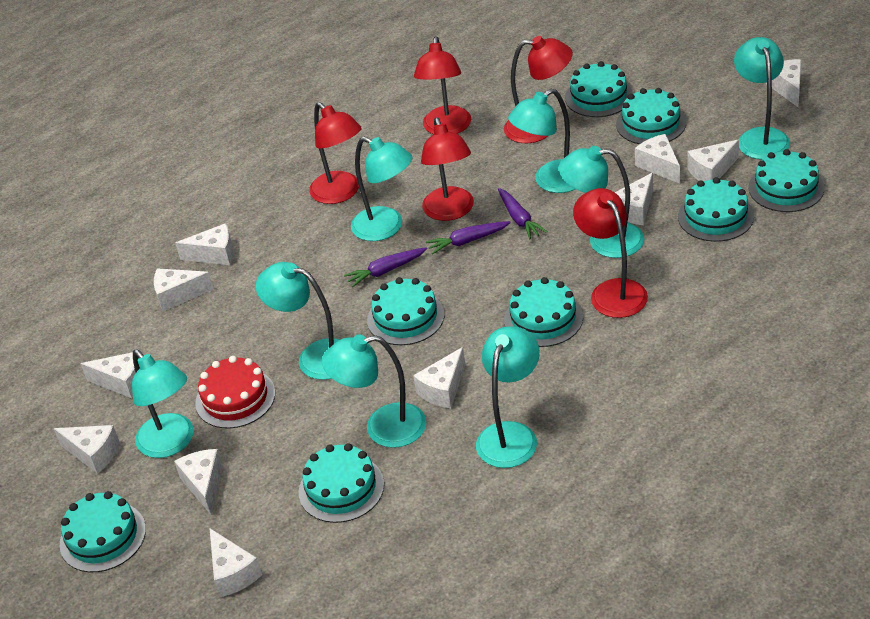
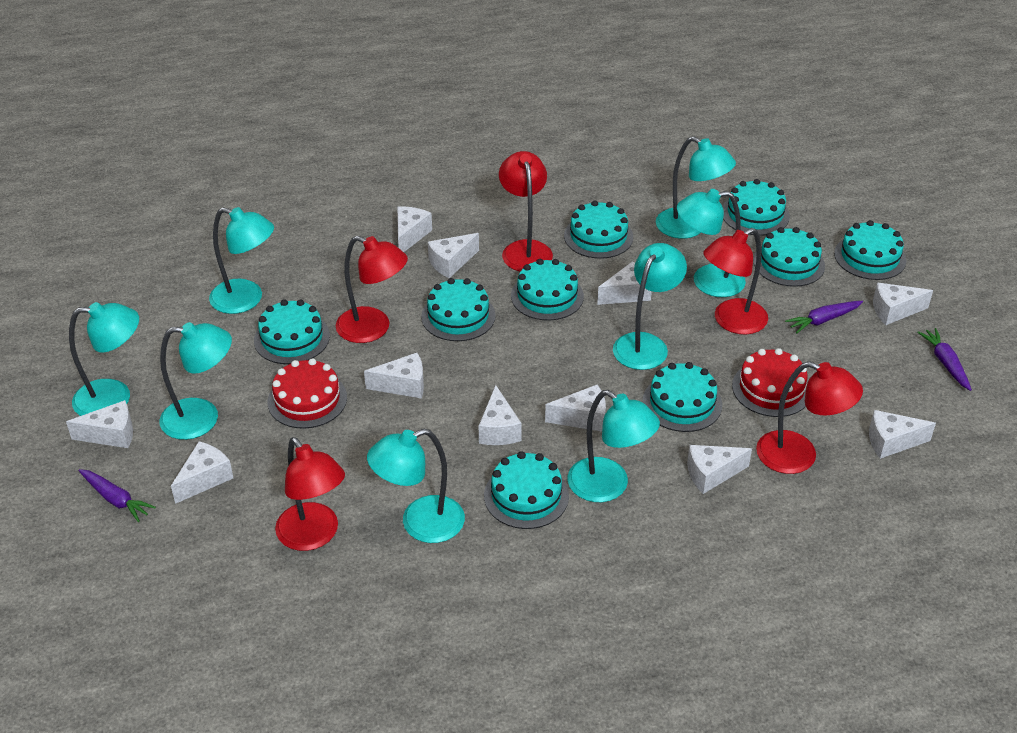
red cake: 1 -> 2
turquoise cake: 8 -> 9

